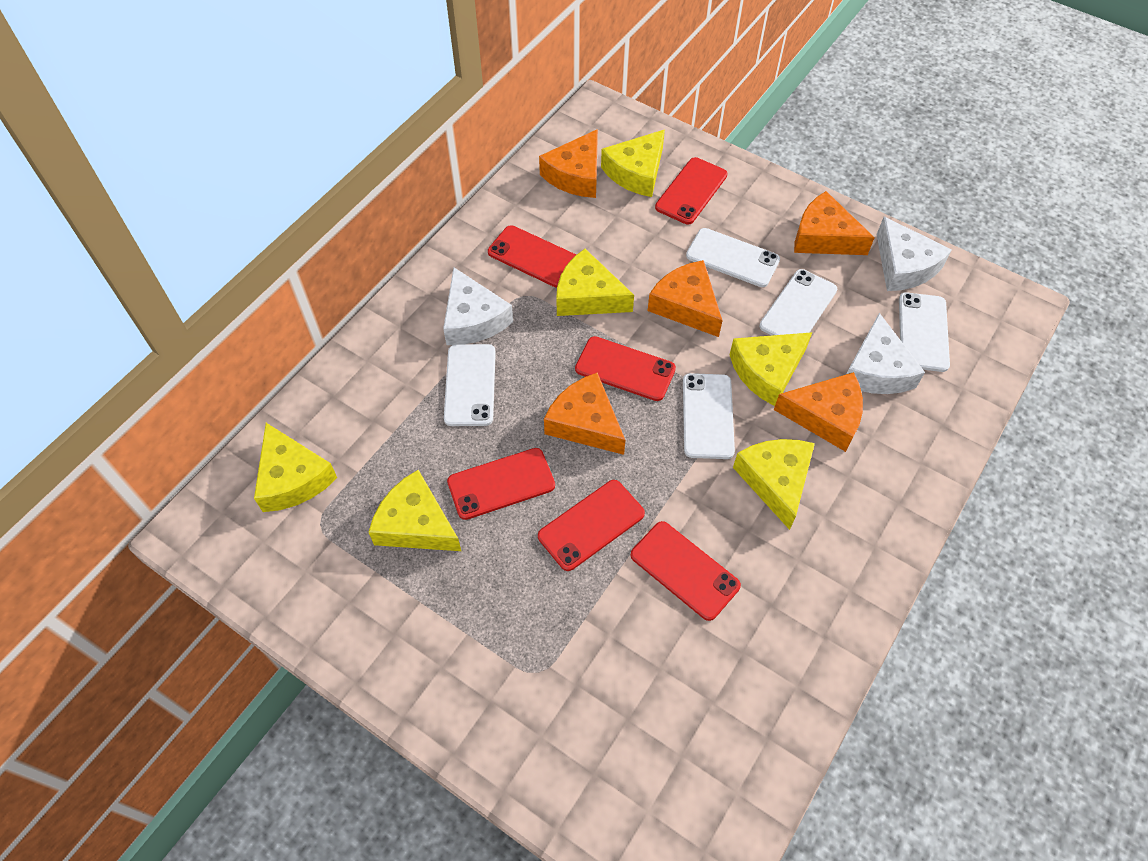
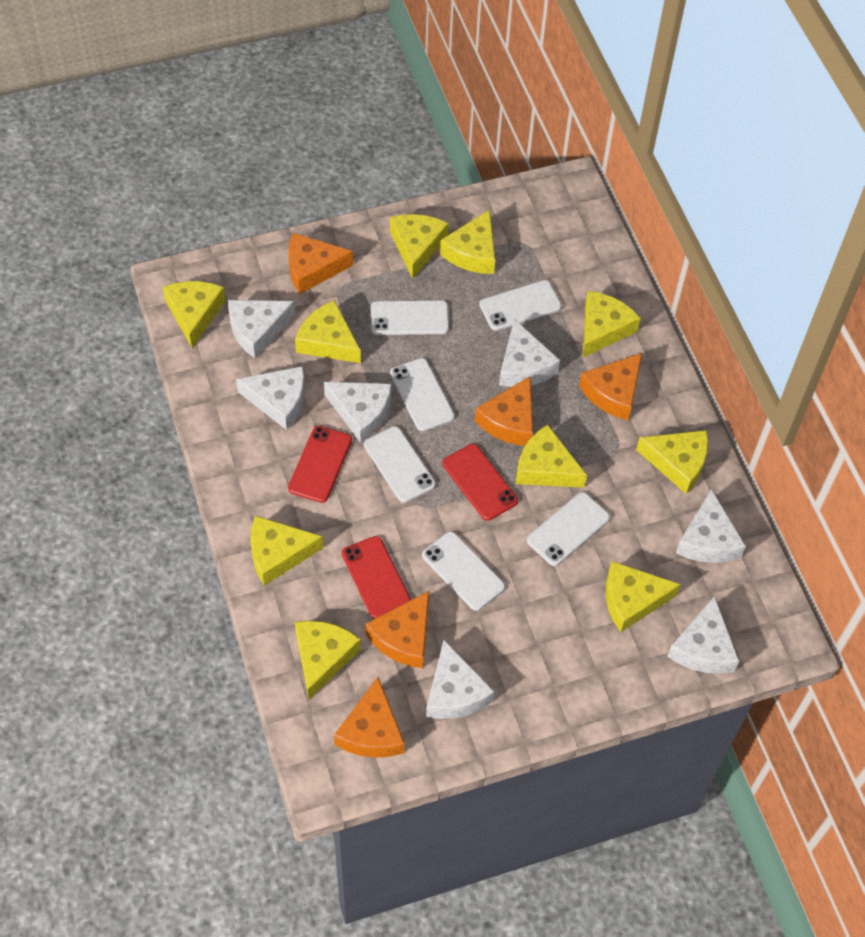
red phone: 6 -> 3
white cheese: 3 -> 7
white phone: 5 -> 6
yellow cheese: 6 -> 10

